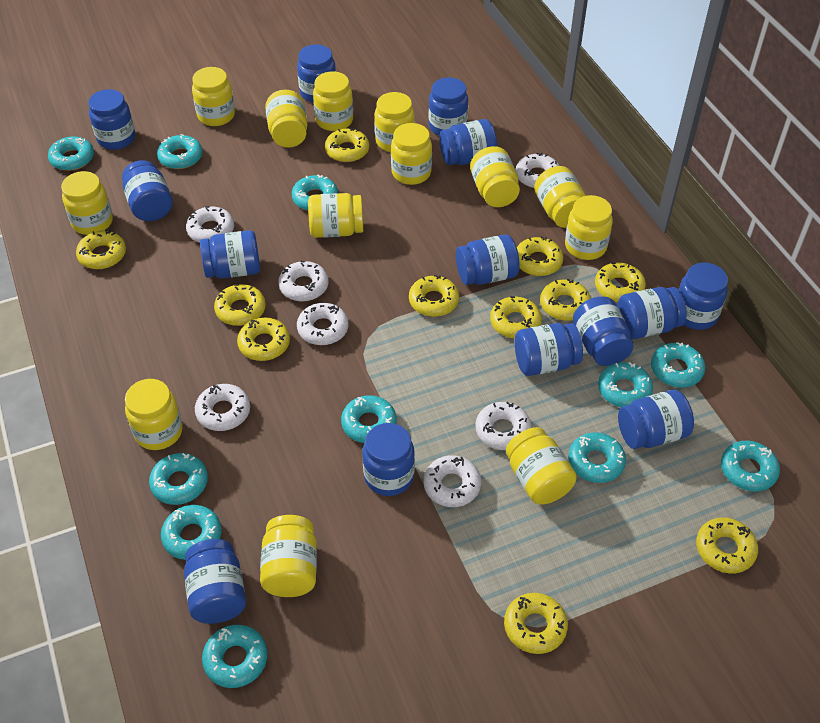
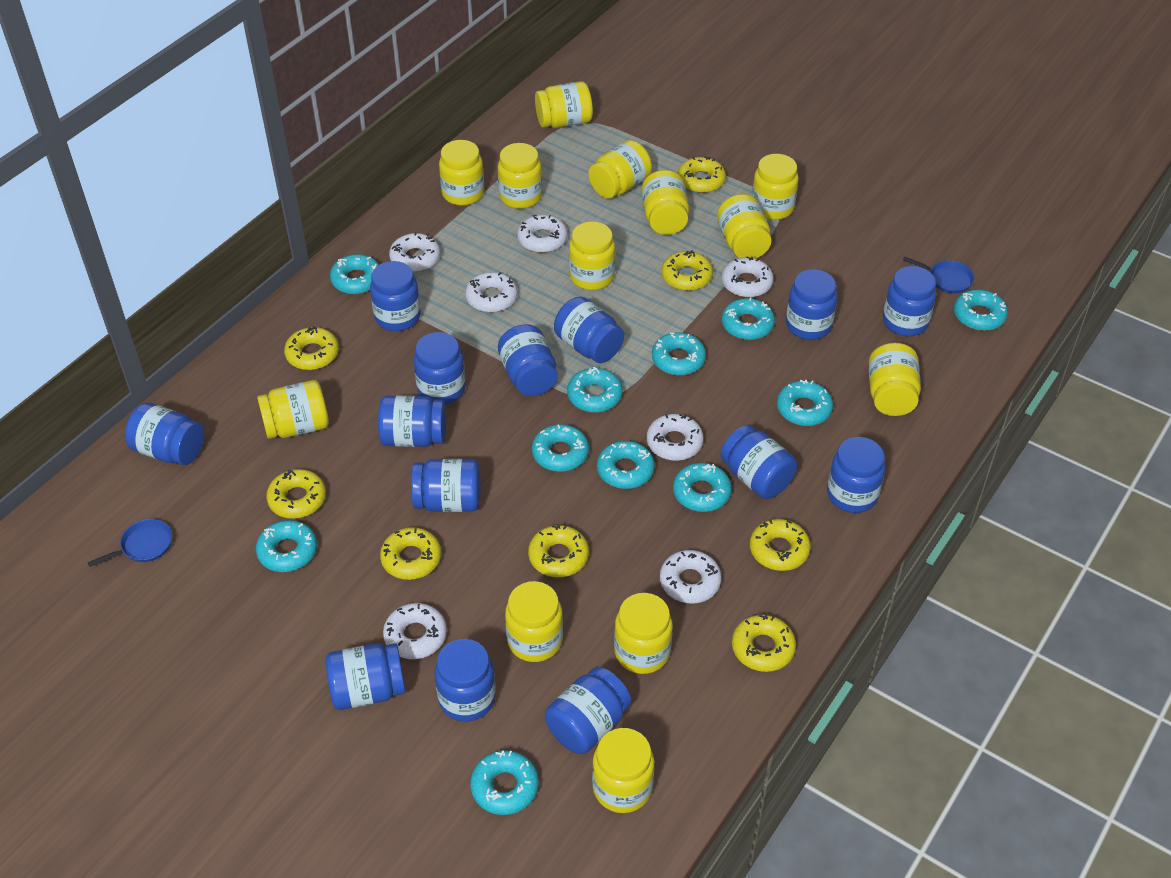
blue pan: 0 -> 2
yellow donut: 11 -> 8

